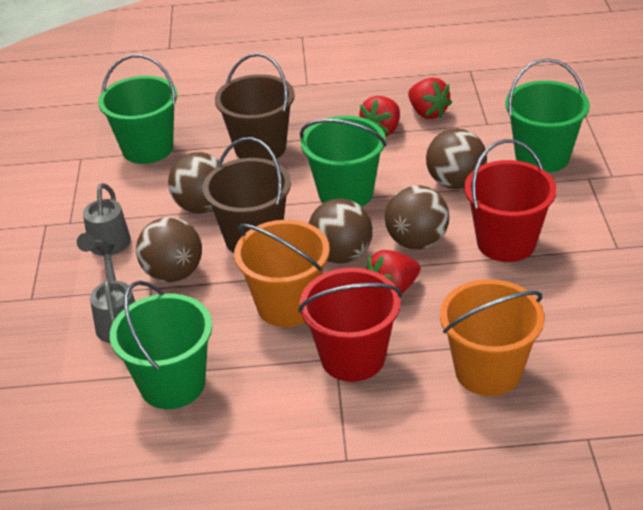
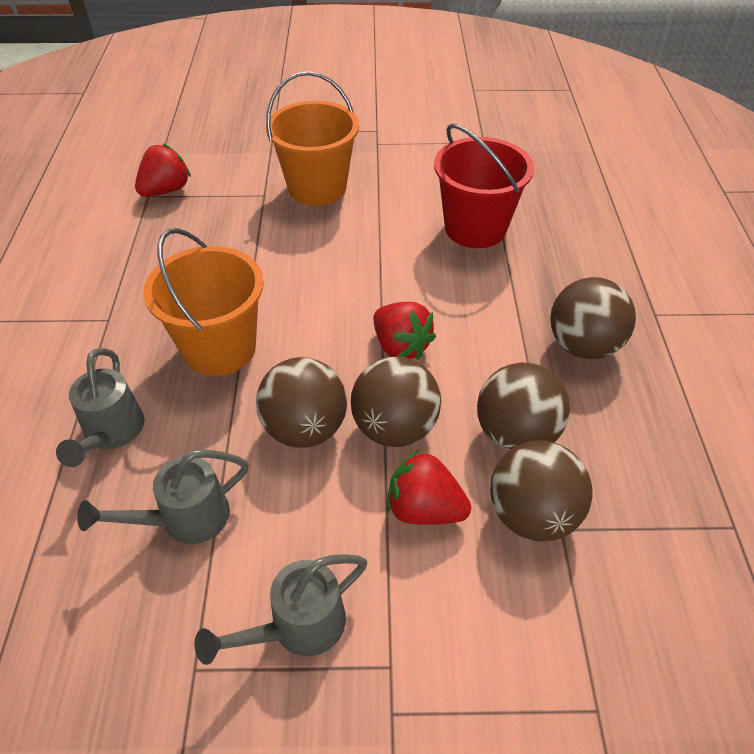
brown bucket: 2 -> 0
green bucket: 4 -> 0
grey watering can: 2 -> 3
red bucket: 2 -> 1

